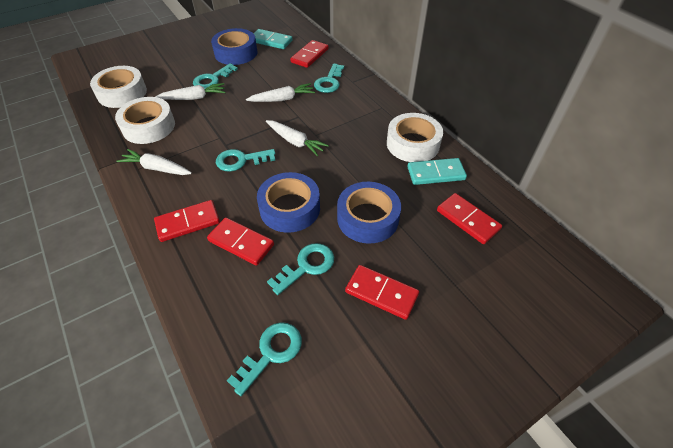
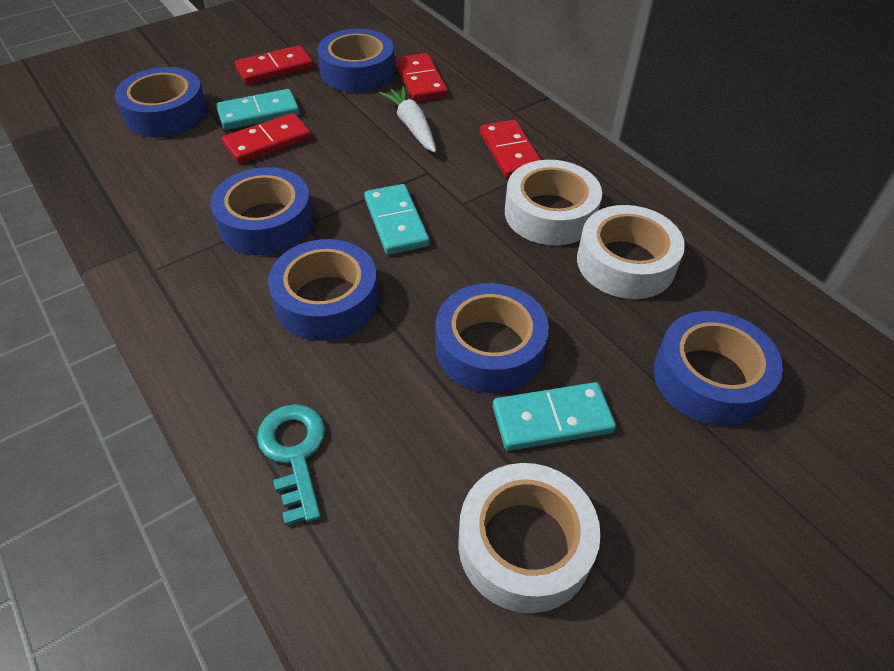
blue tape: 3 -> 6
red domino: 5 -> 4
turquoise domino: 2 -> 3
turquoise key: 5 -> 1
white carrot: 4 -> 1

